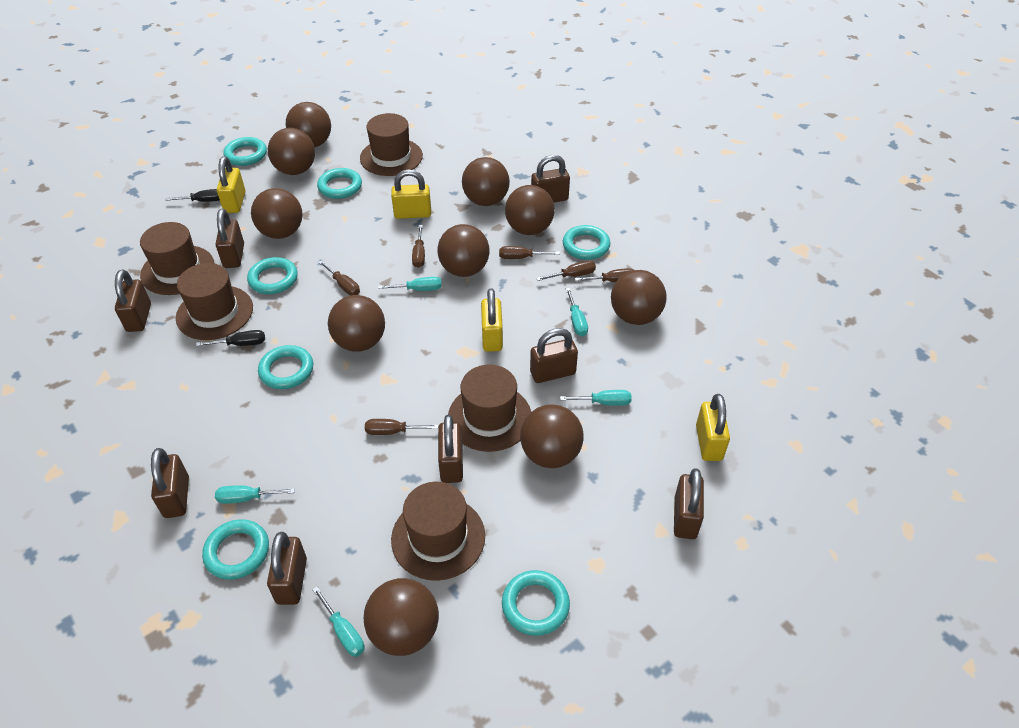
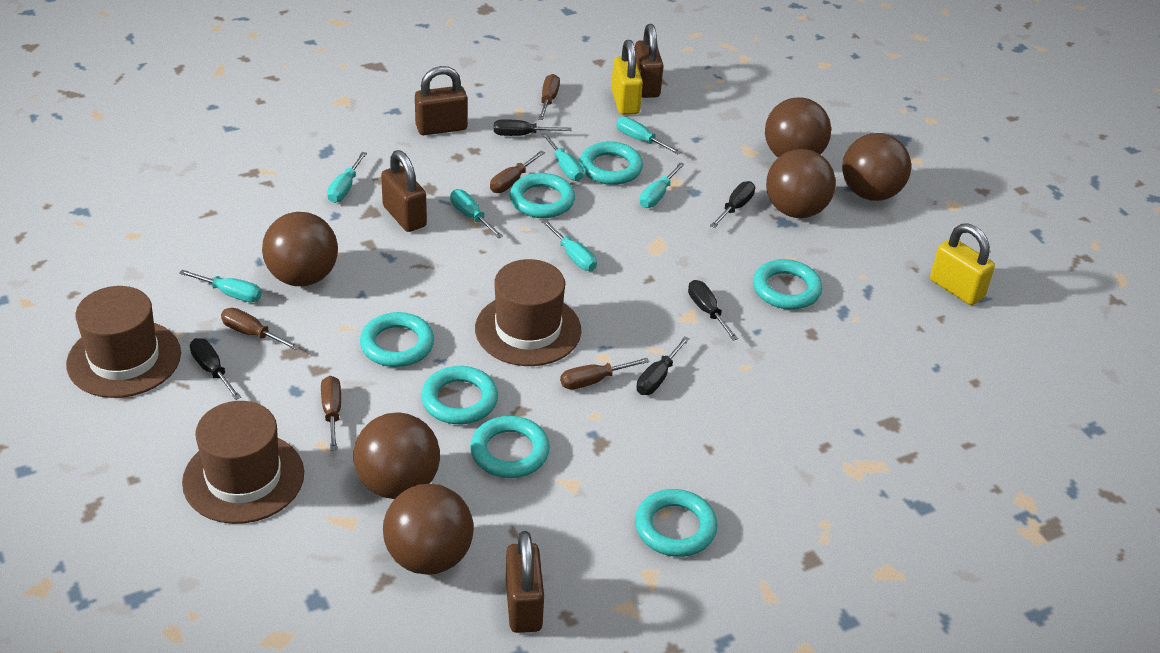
black screwdriver: 2 -> 5
brown ball: 10 -> 6
brown hat: 5 -> 3
brown padlock: 8 -> 4
brown screwdriver: 6 -> 5
turquoise screwdriver: 5 -> 7
yellow padlock: 4 -> 2

